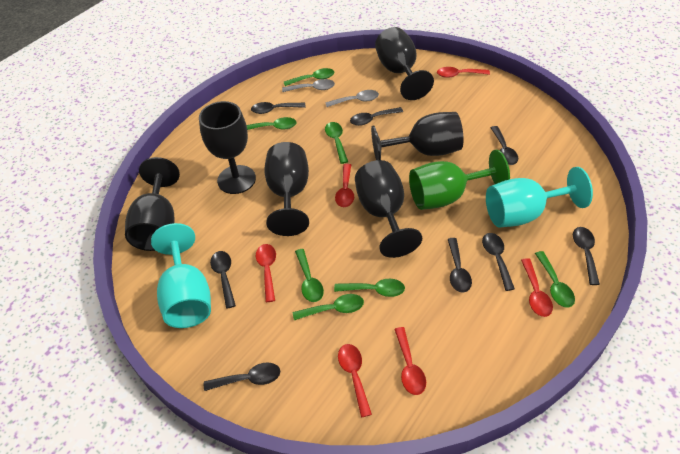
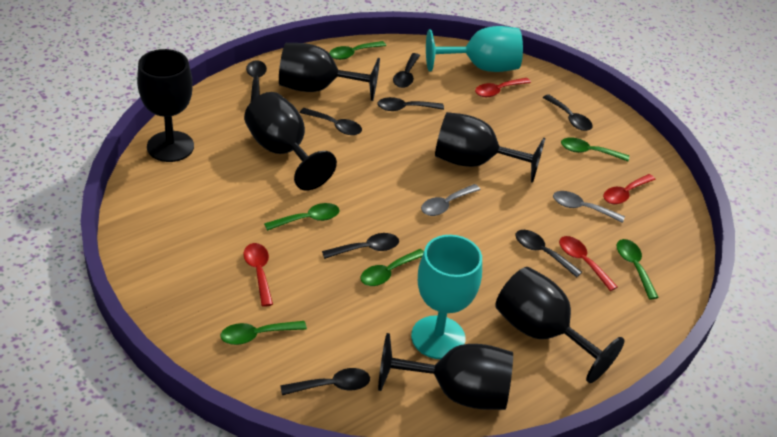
green goblet: 1 -> 0
green spoon: 7 -> 6
red spoon: 6 -> 4

